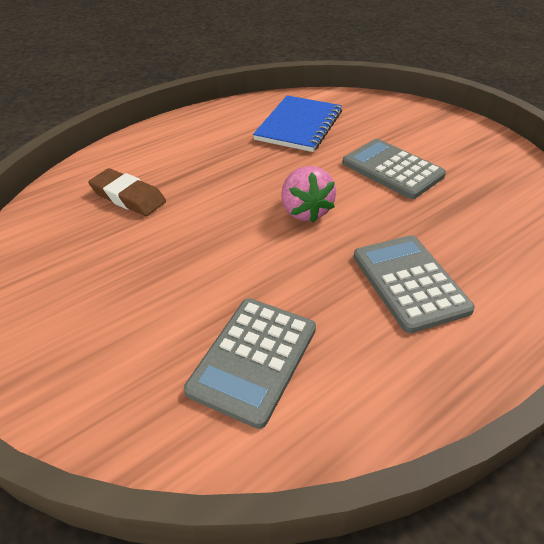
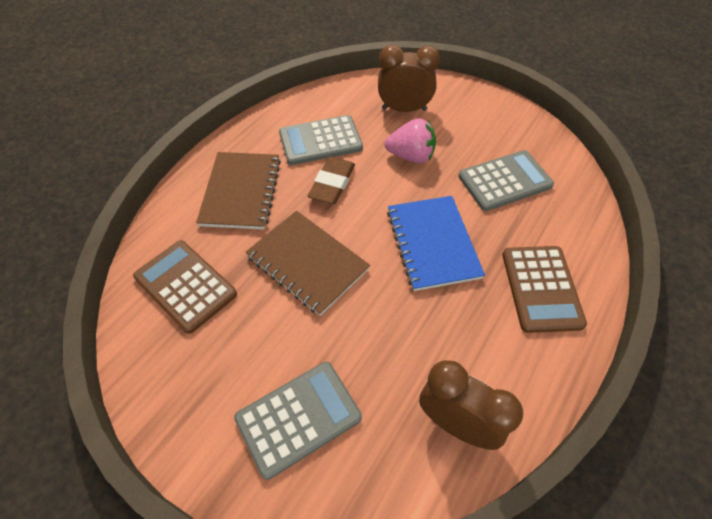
brown calculator: 0 -> 2
brown clock: 0 -> 2
brown notebook: 0 -> 2

